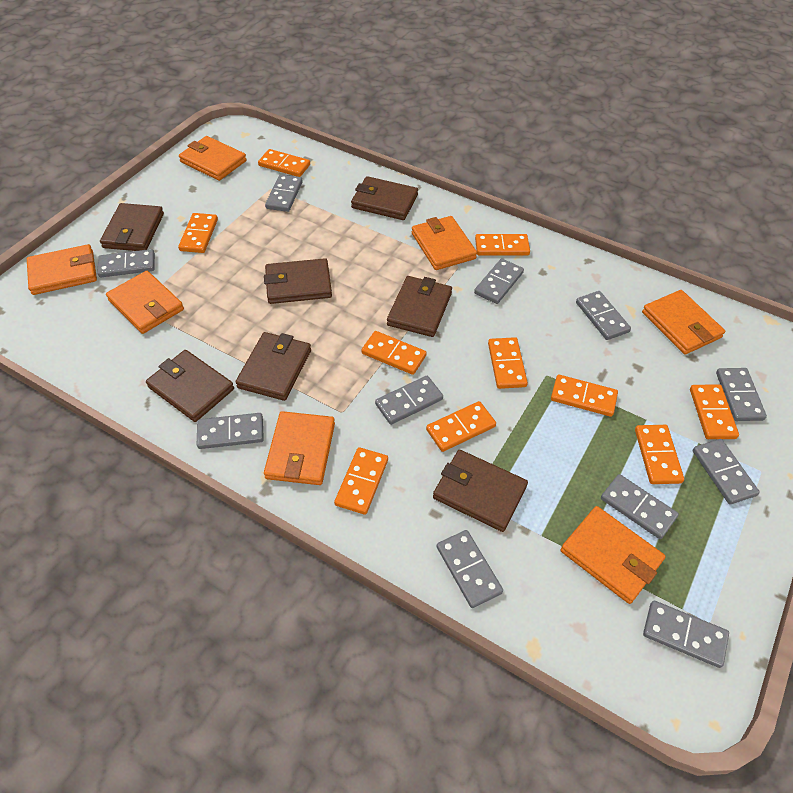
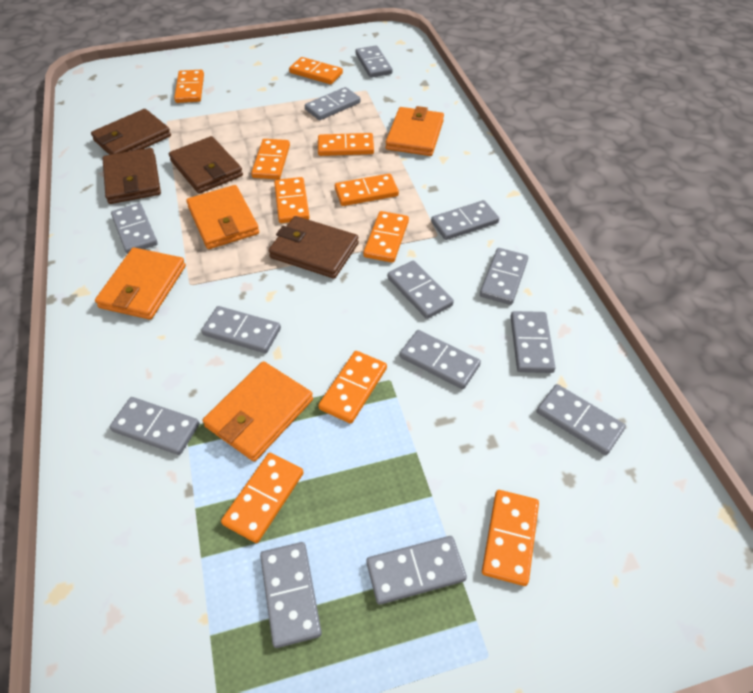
brown wallet: 7 -> 4
grey domino: 11 -> 13
orange wallet: 7 -> 4

